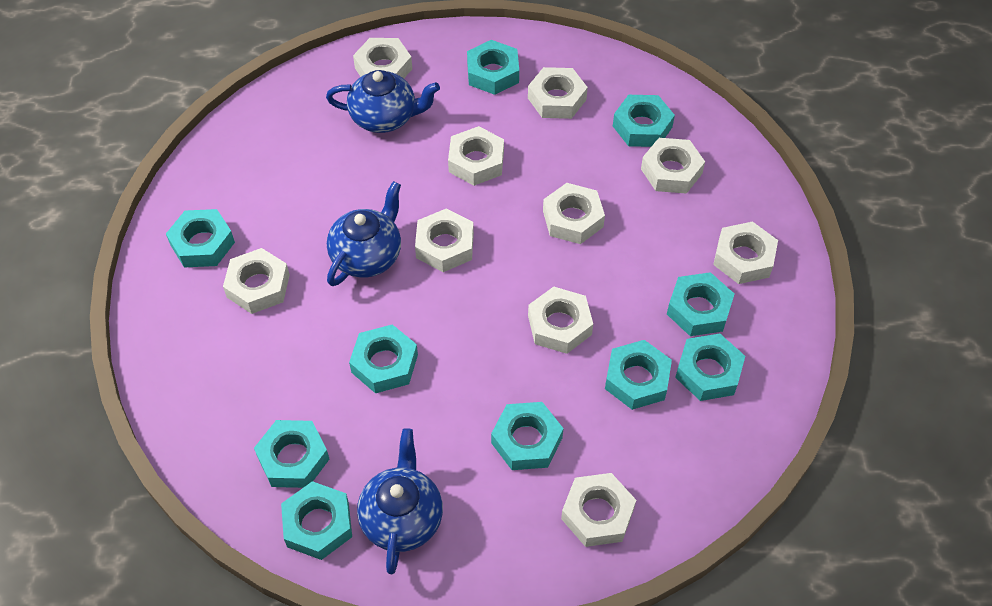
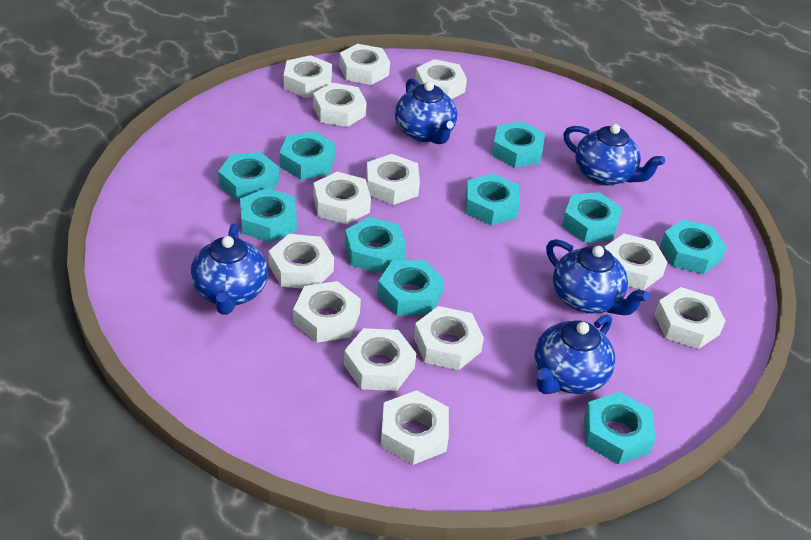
blue teapot: 3 -> 5
white nut: 10 -> 13

